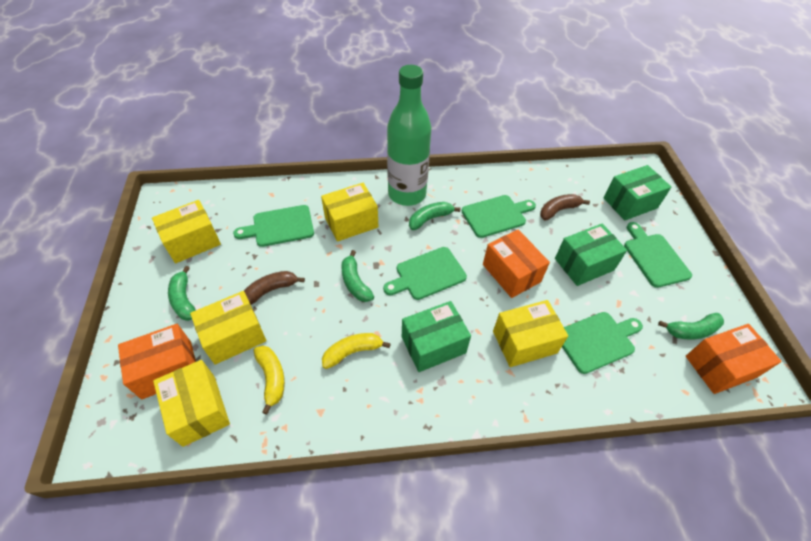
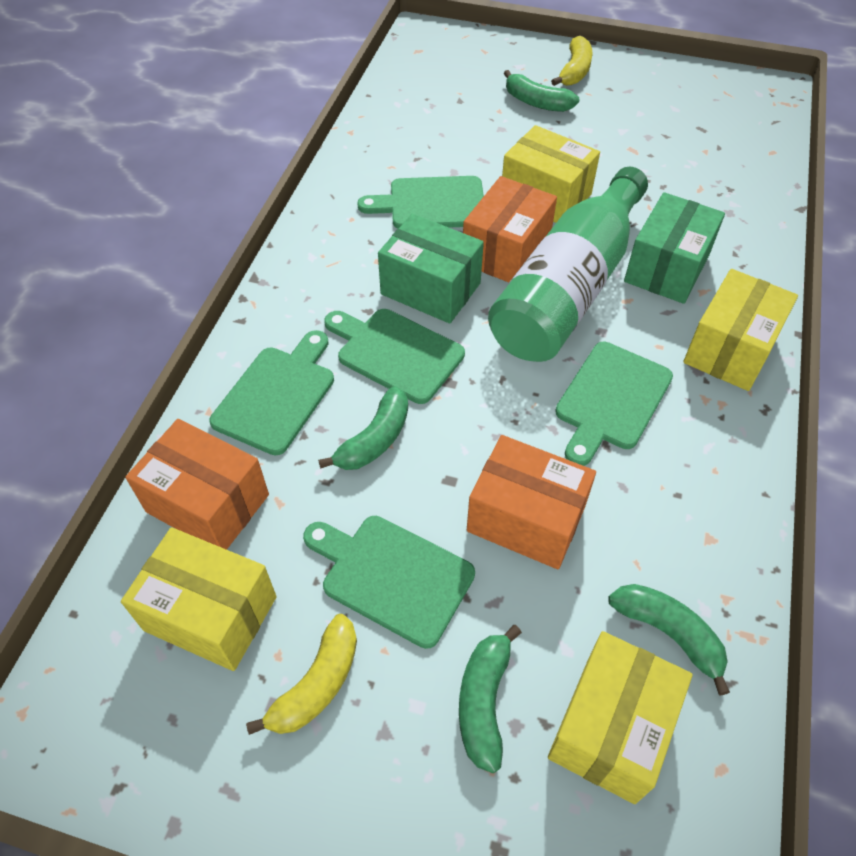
brown banana: 2 -> 0
green box: 3 -> 2
yellow box: 5 -> 4

